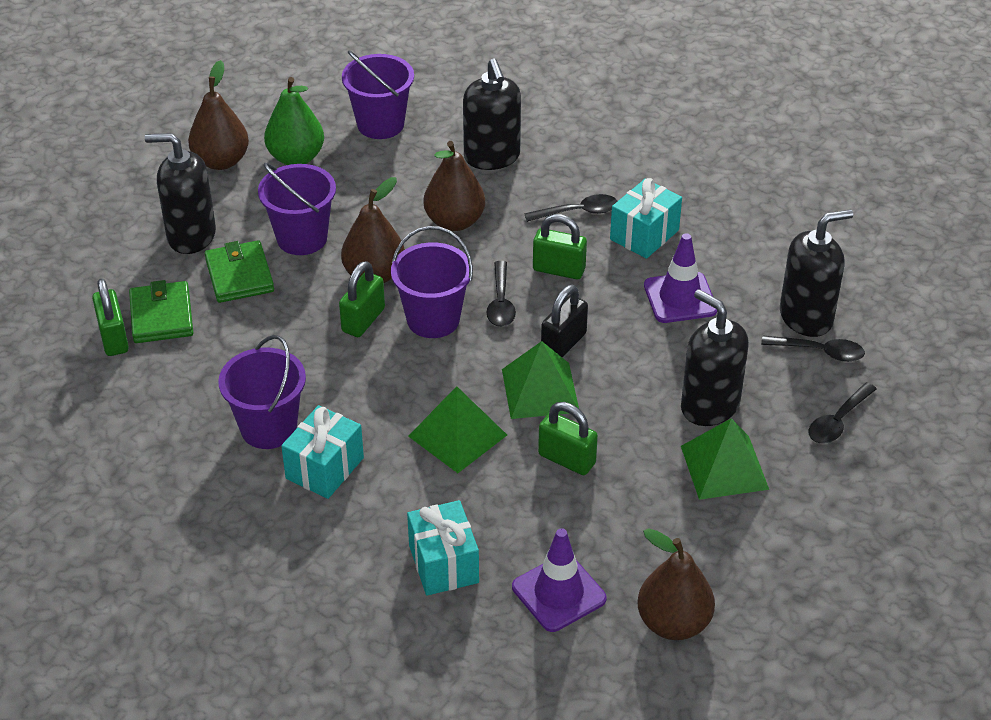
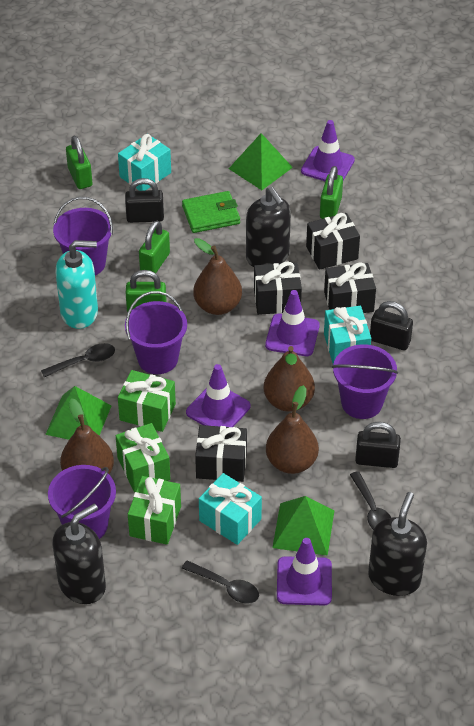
black gift: 0 -> 4
black padlock: 1 -> 3
black soap dispenser: 4 -> 3
black spoon: 4 -> 3
green gift: 0 -> 3
green pear: 1 -> 0
green wallet: 2 -> 1
purple traffic cone: 2 -> 4
turquoise soap dispenser: 0 -> 1

